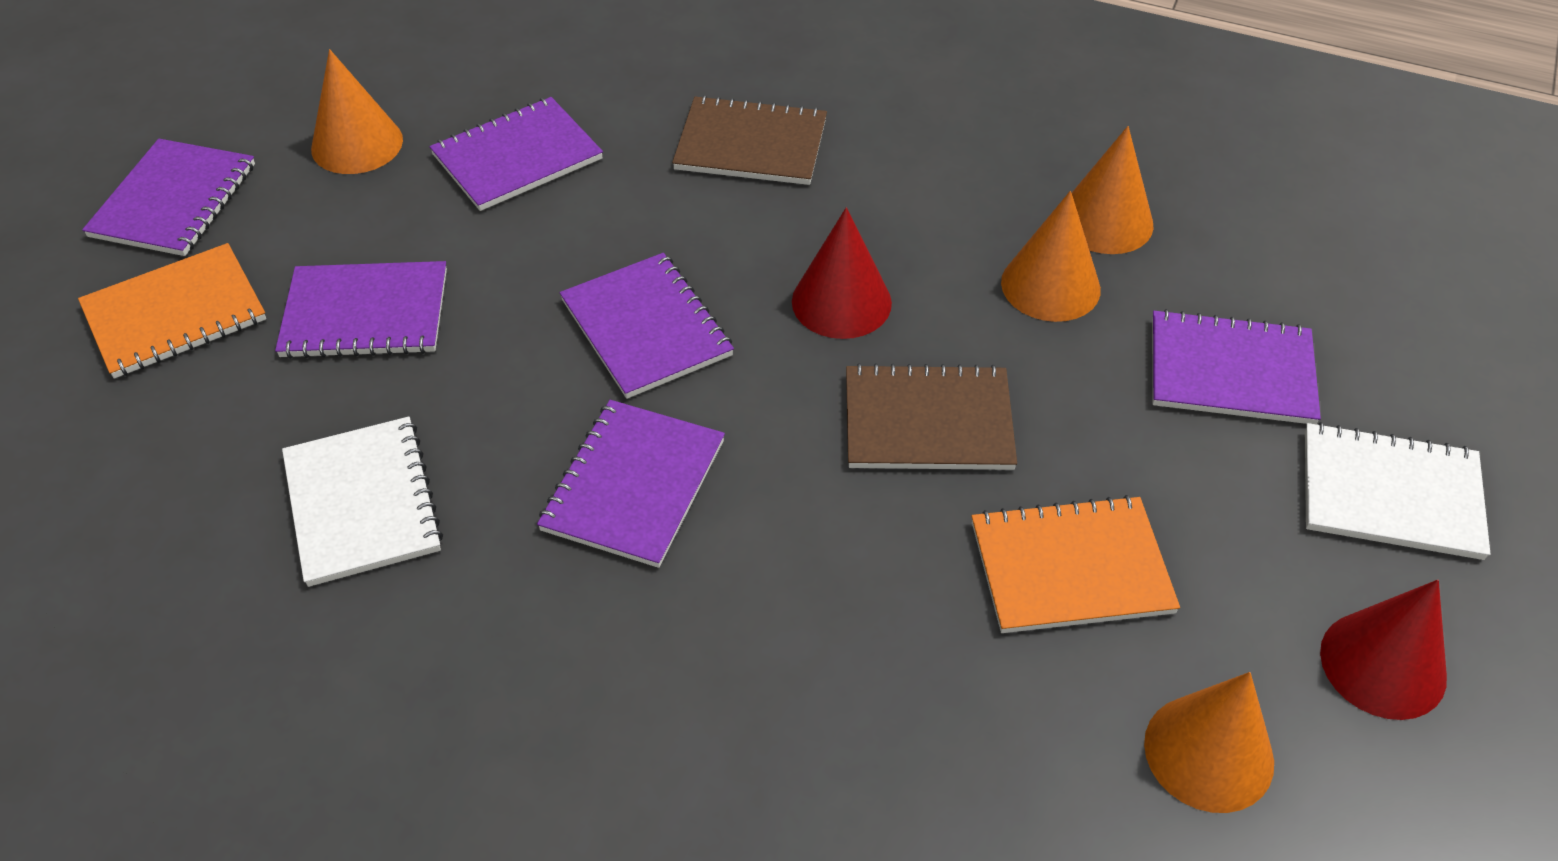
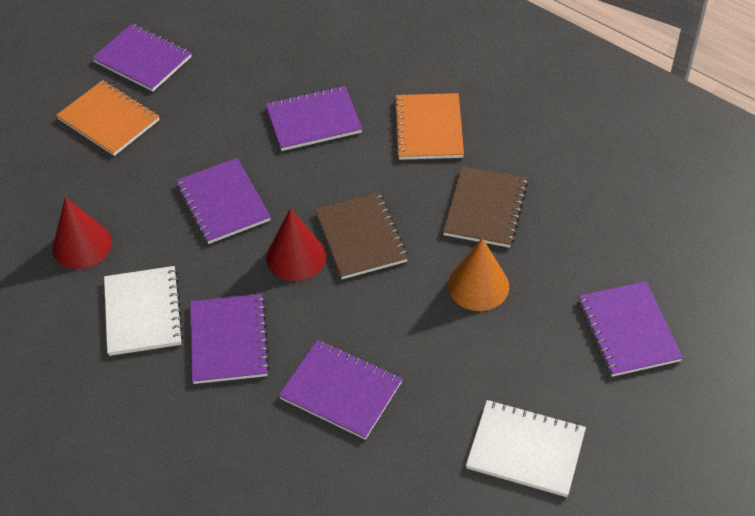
orange cone: 4 -> 1

